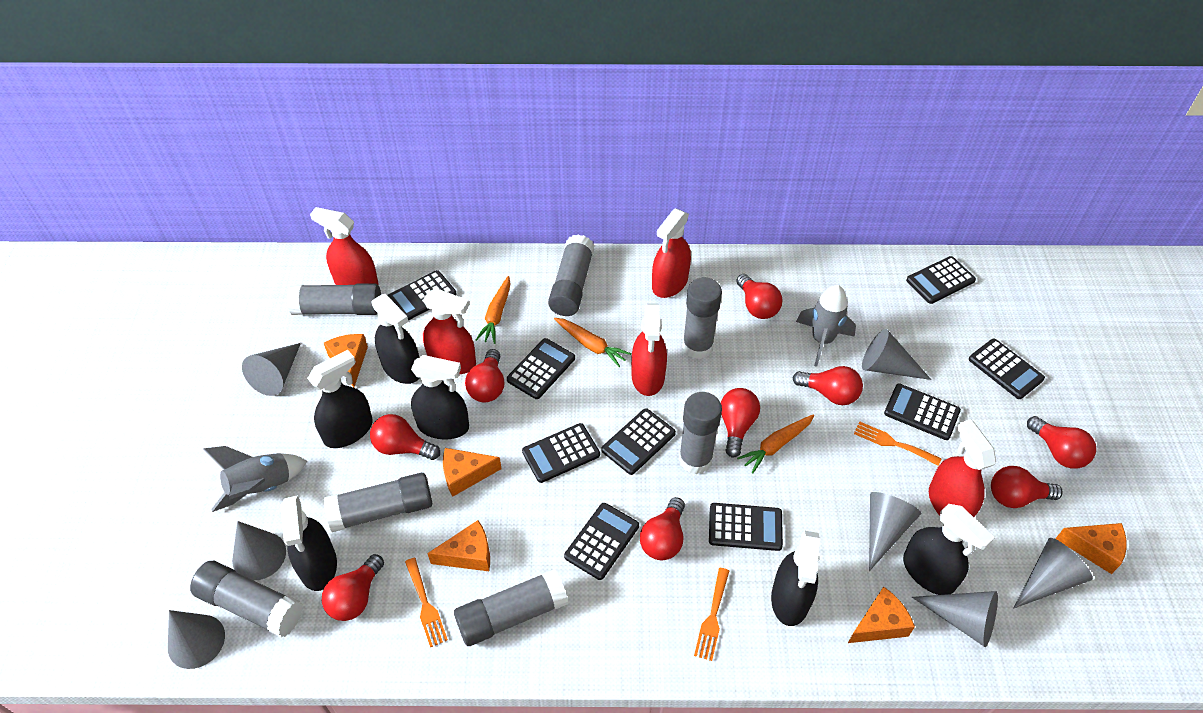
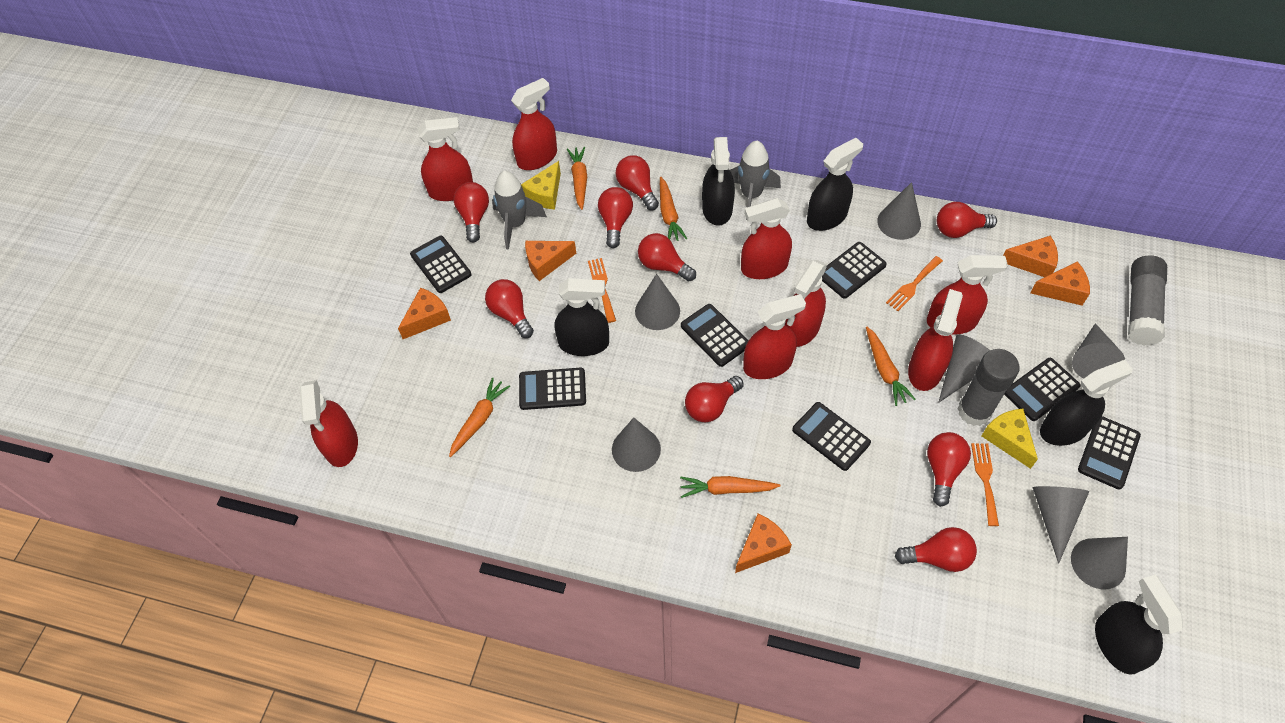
black calculator: 9 -> 7
black spray bottle: 6 -> 5
grey glue stick: 7 -> 2
orange carrot: 3 -> 5
red spray bottle: 5 -> 8
yellow cheese: 0 -> 2

